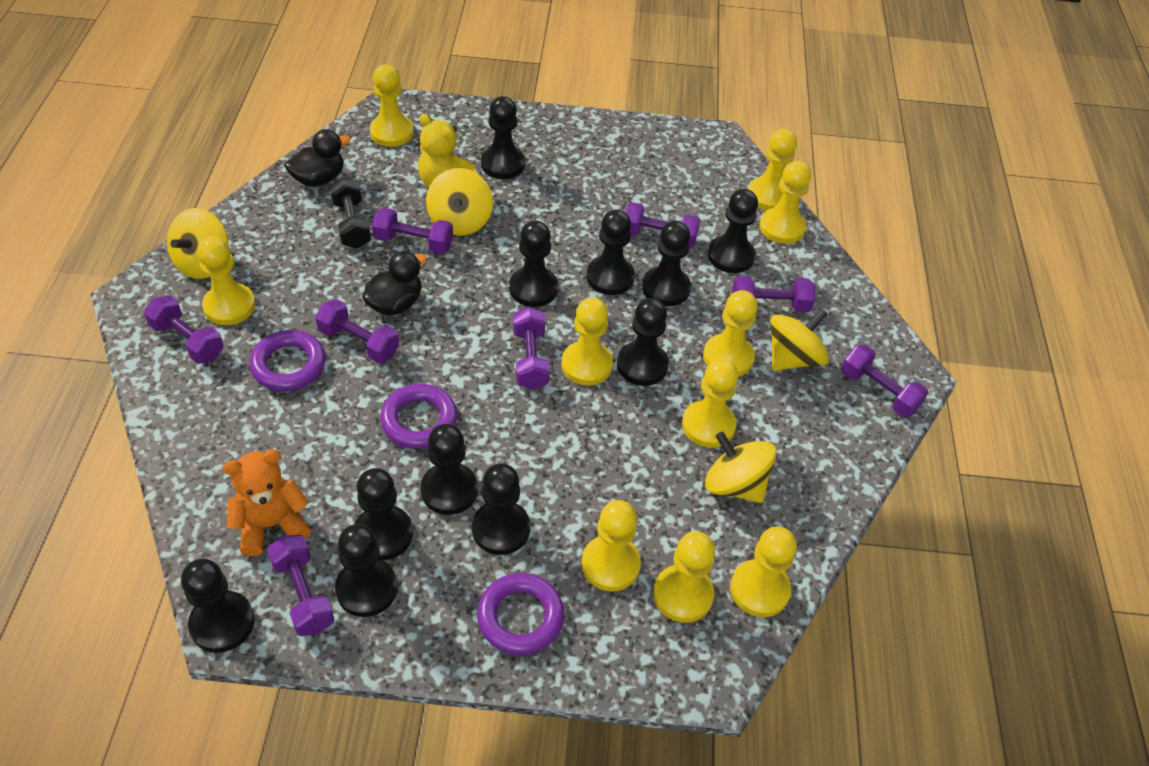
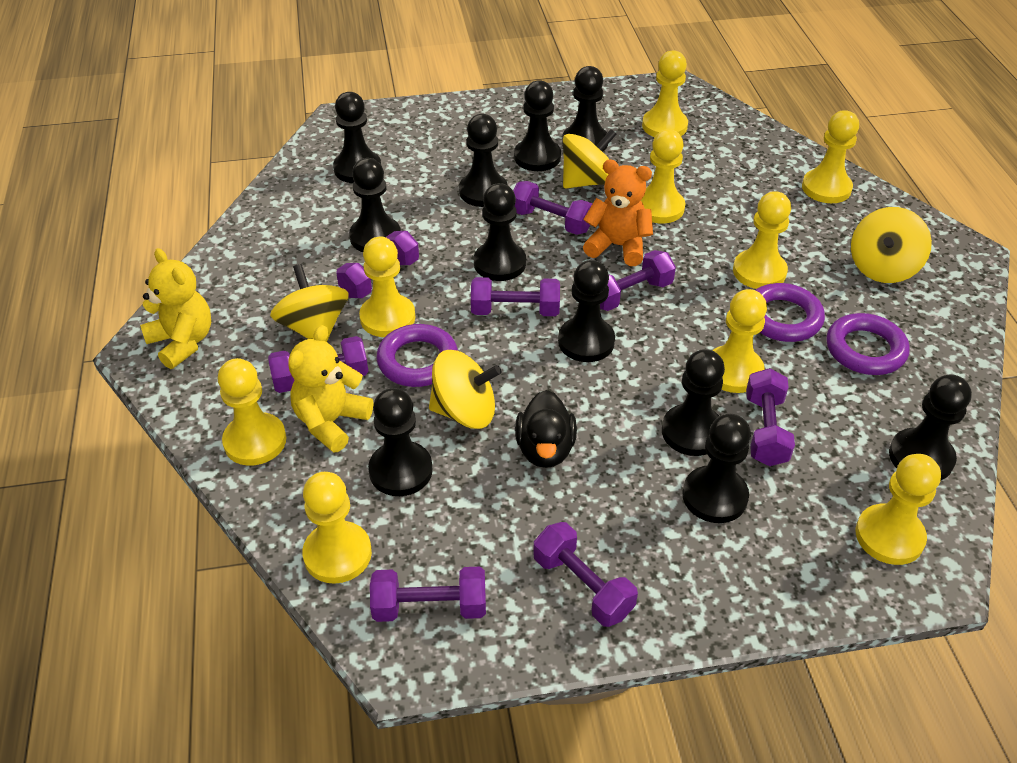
black duck: 2 -> 1
black dumbbell: 1 -> 0
yellow pawn: 10 -> 9
yellow teddy bear: 1 -> 2

